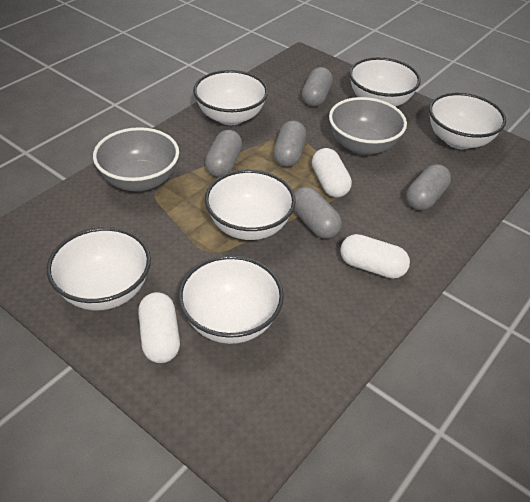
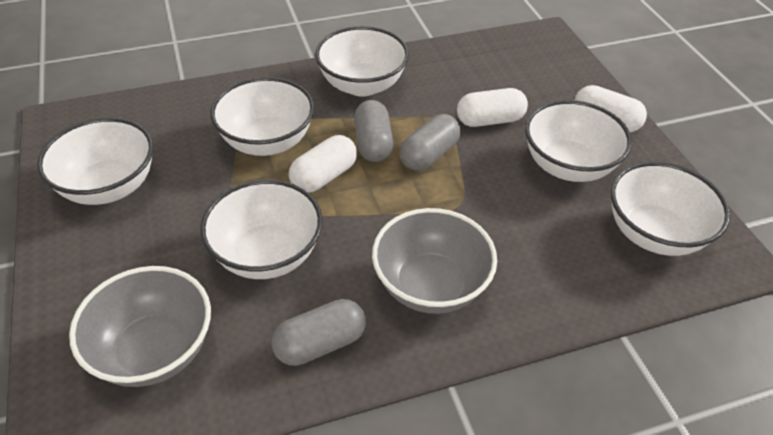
grey capsule: 5 -> 3

